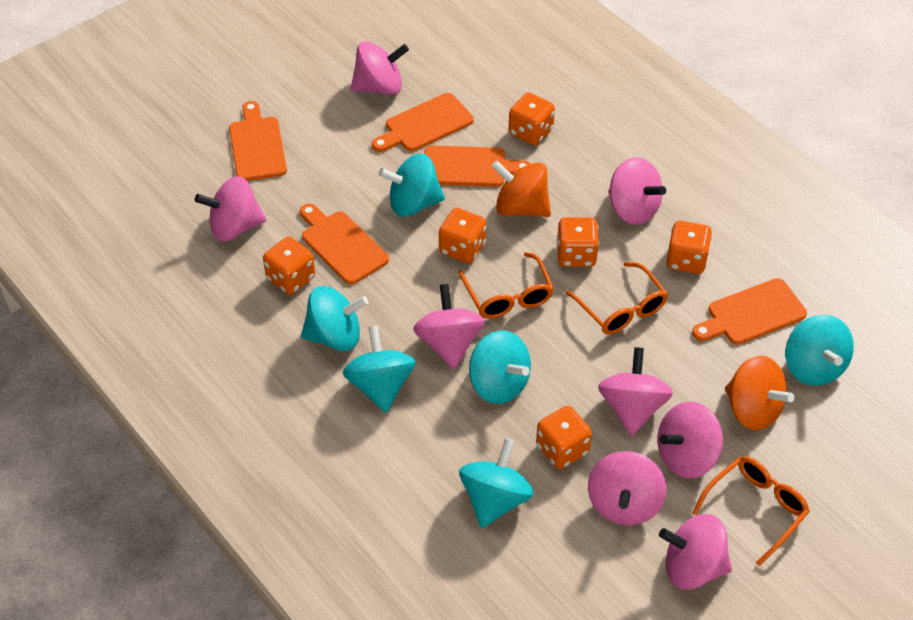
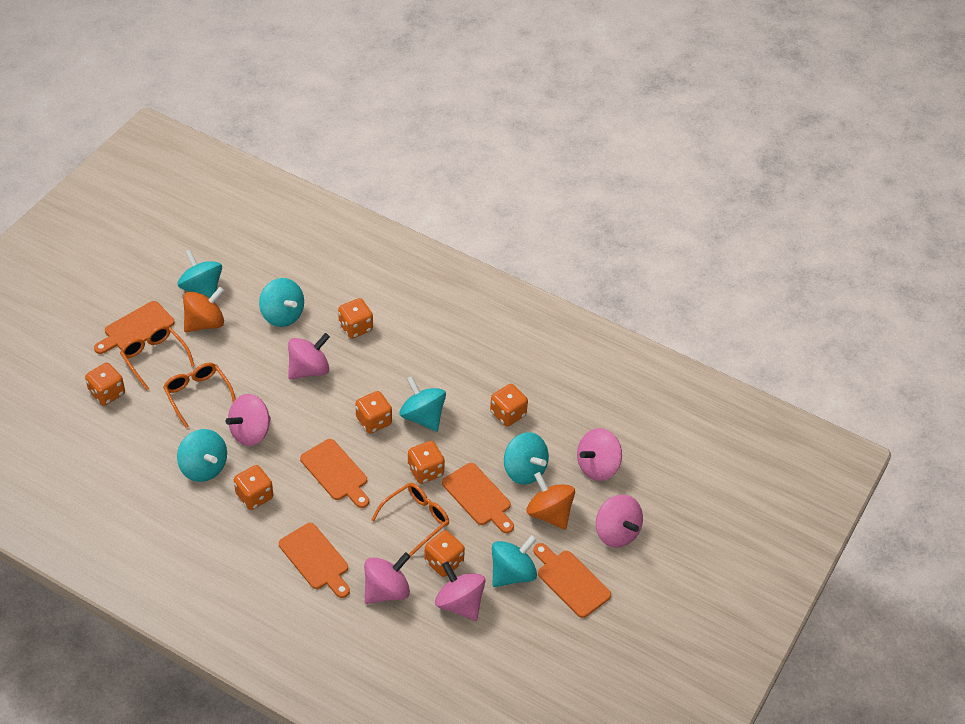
orange dice: 6 -> 7
pink spinning top: 8 -> 6

